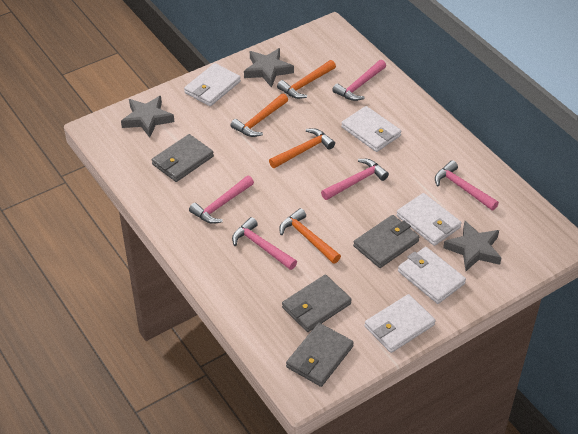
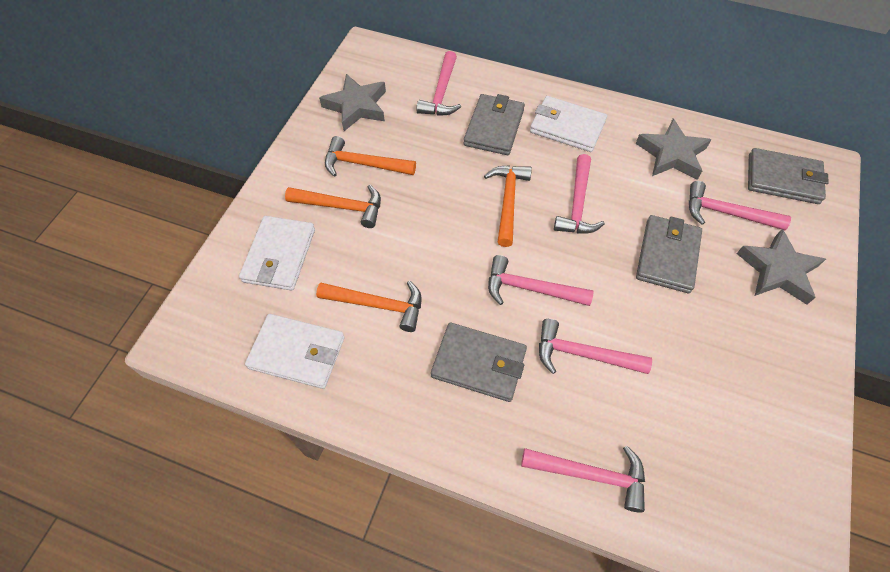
pink hammer: 5 -> 6
white wallet: 5 -> 3

